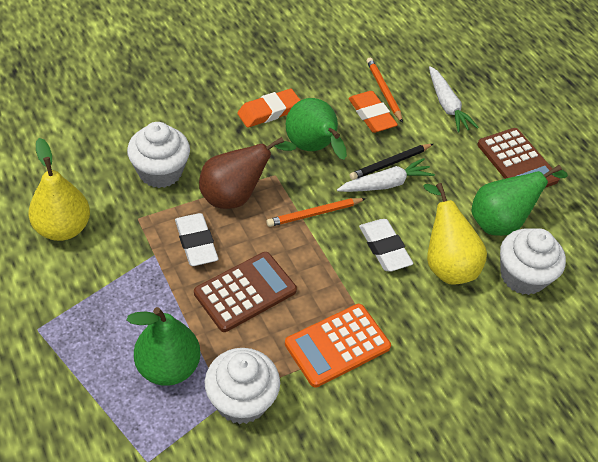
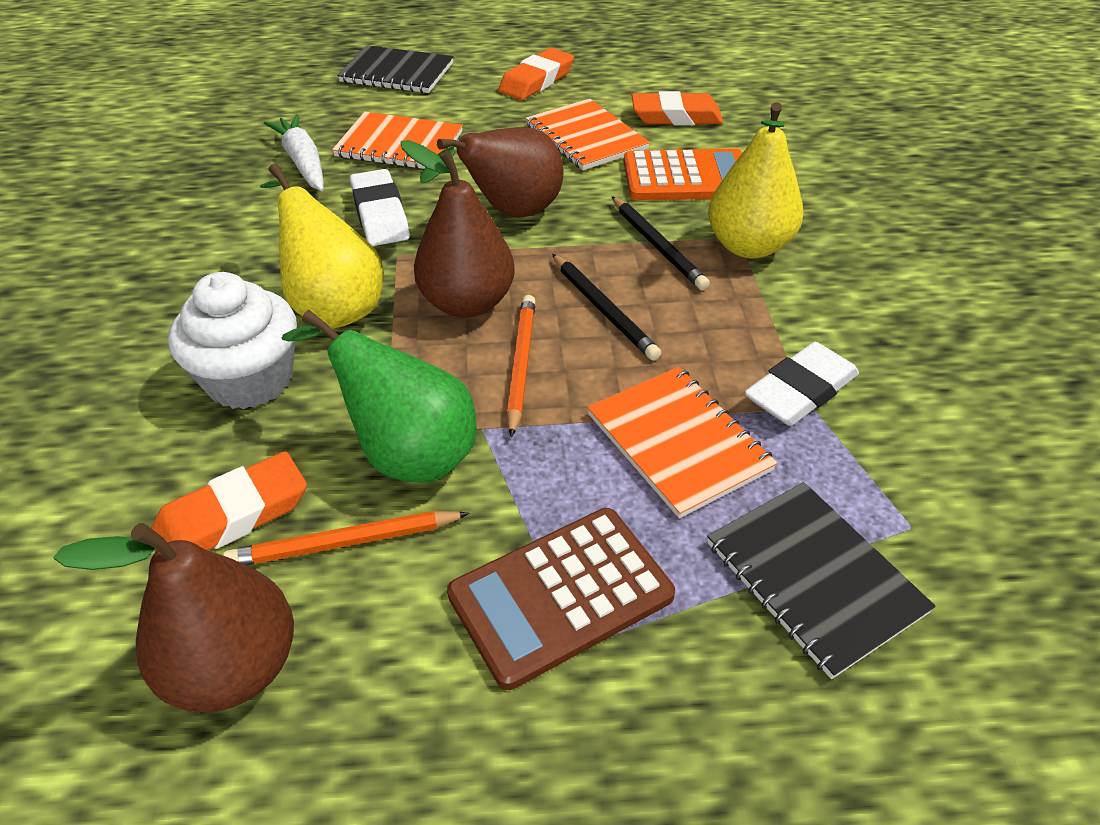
black notebook: 0 -> 2
black pencil: 1 -> 2
brown calculator: 2 -> 1
brown pear: 1 -> 3
green pear: 3 -> 1
orange eraser: 2 -> 3
orange notebook: 0 -> 3
white carrot: 2 -> 1
white cupcake: 3 -> 1

